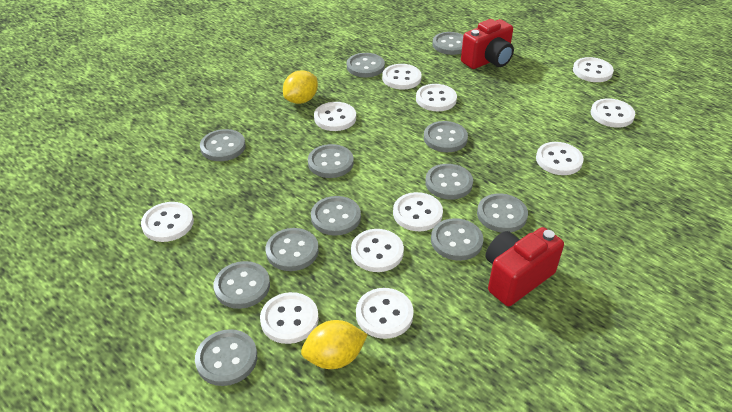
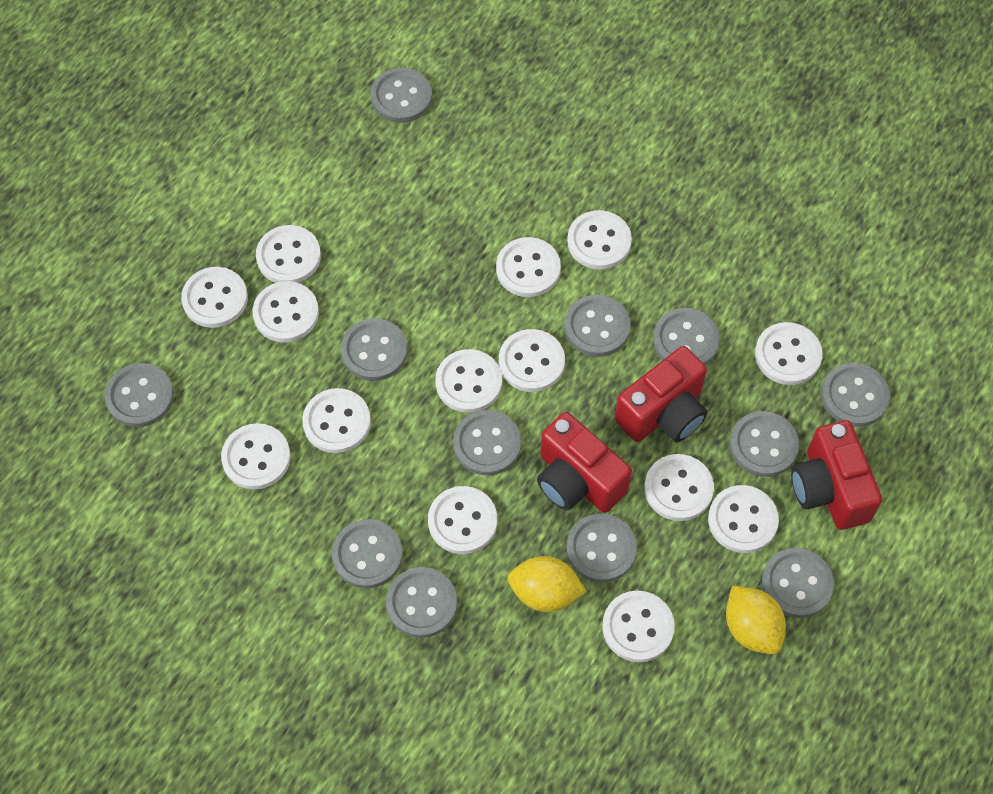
red camera: 2 -> 3
white button: 11 -> 14

